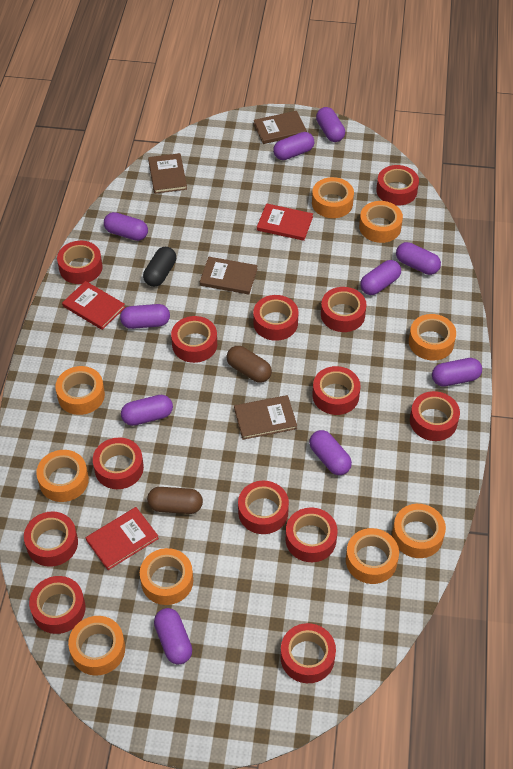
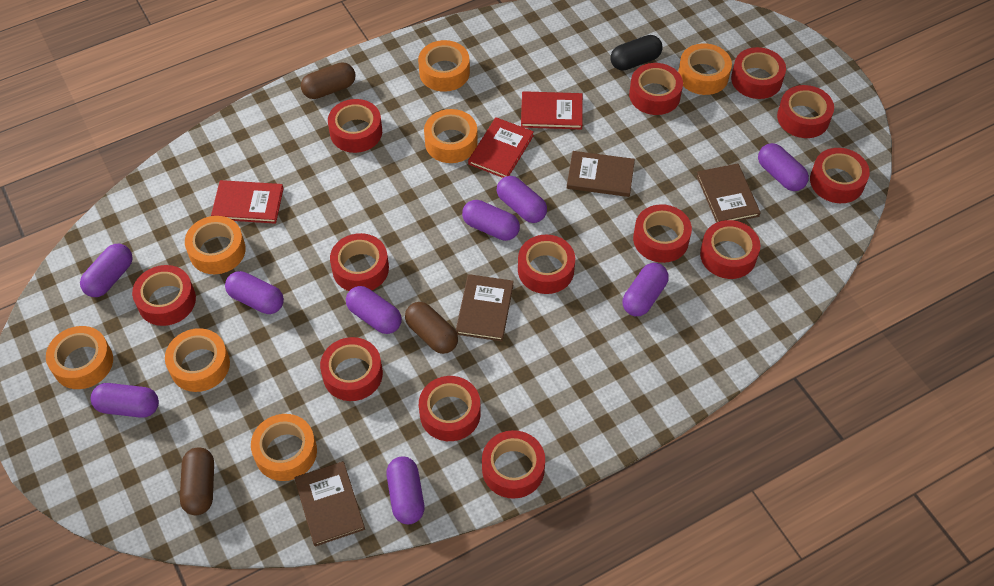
brown capsule: 2 -> 3
orange tape: 9 -> 7
purple capsule: 10 -> 9

